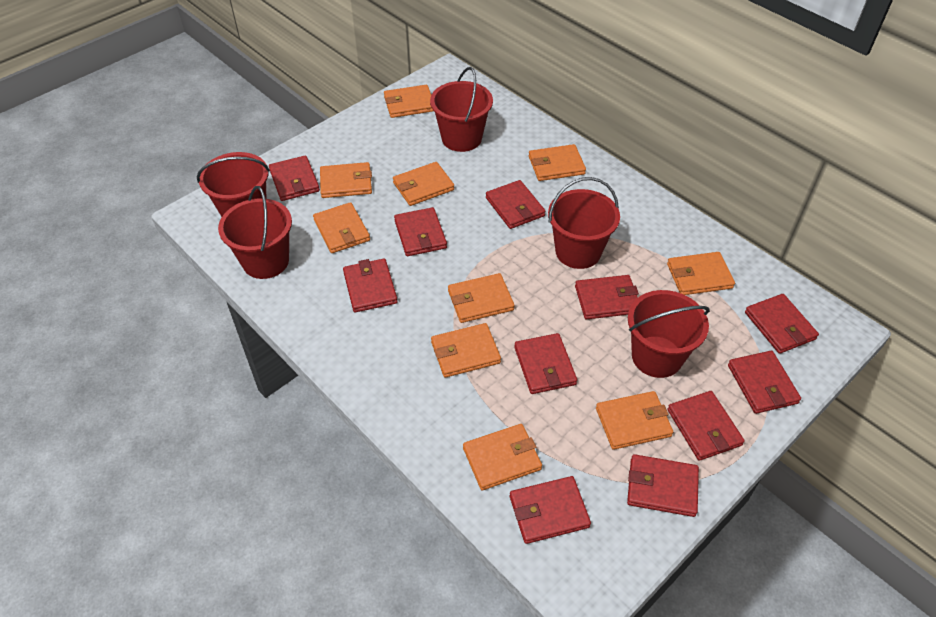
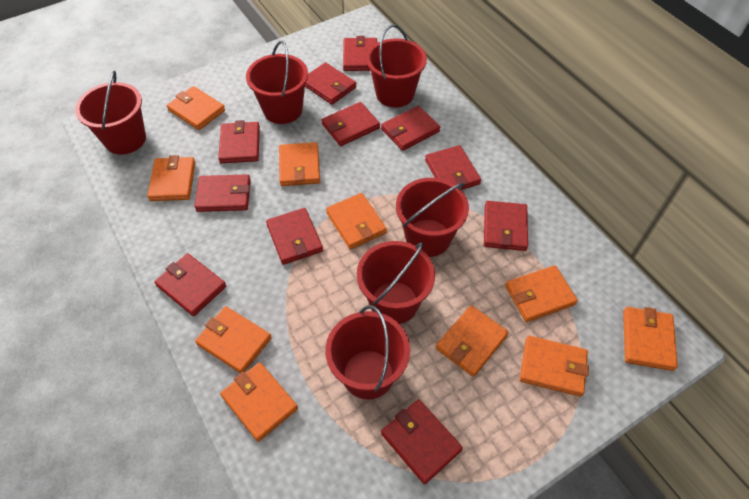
red bucket: 5 -> 6

